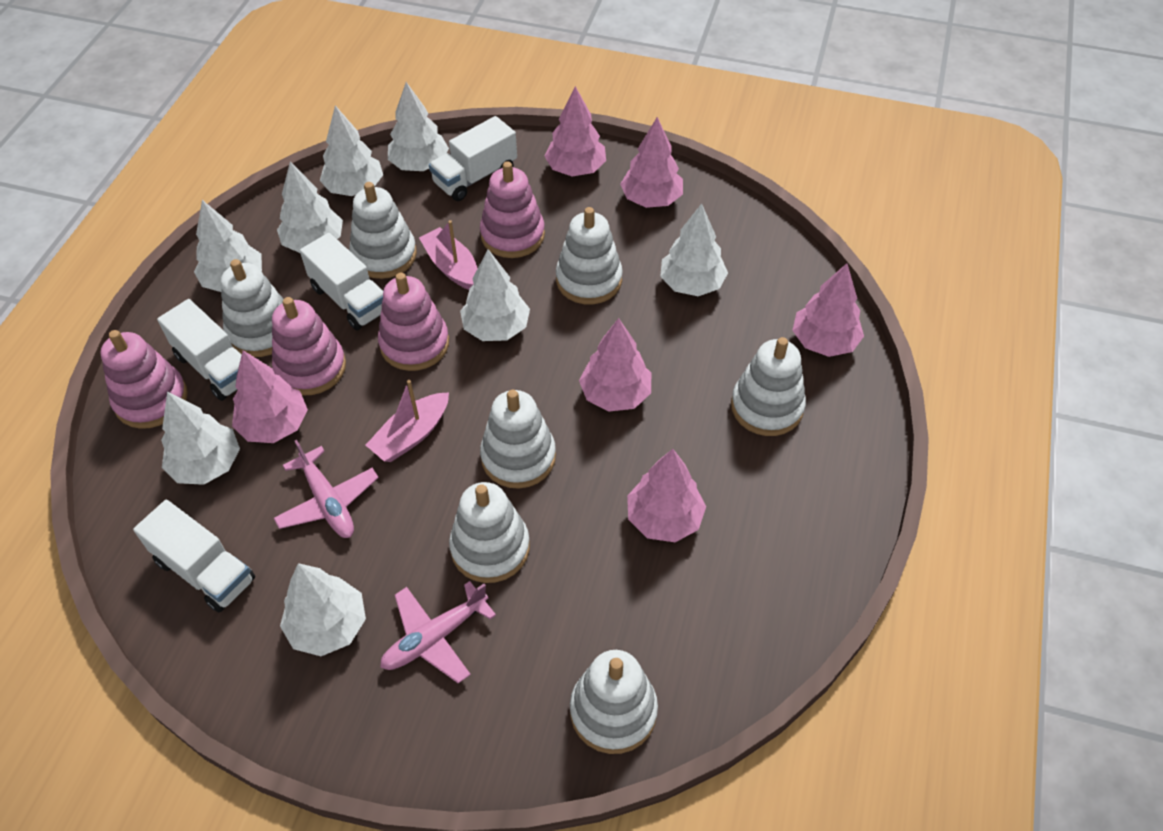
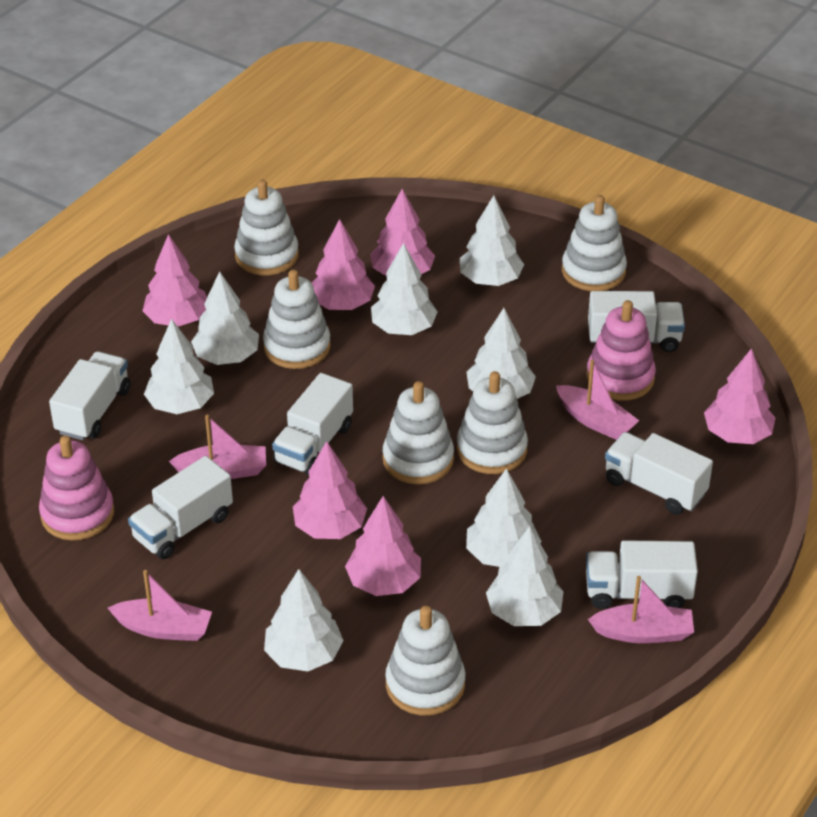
pink boat: 2 -> 4
pink plane: 2 -> 0
pink stacking toy: 4 -> 2
white stacking toy: 7 -> 6
white truck: 4 -> 6

